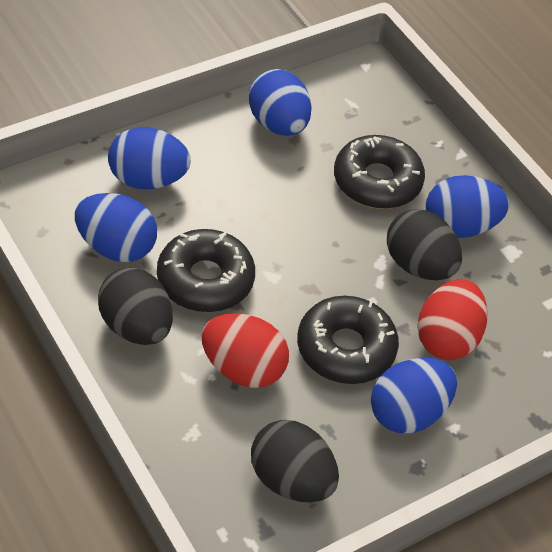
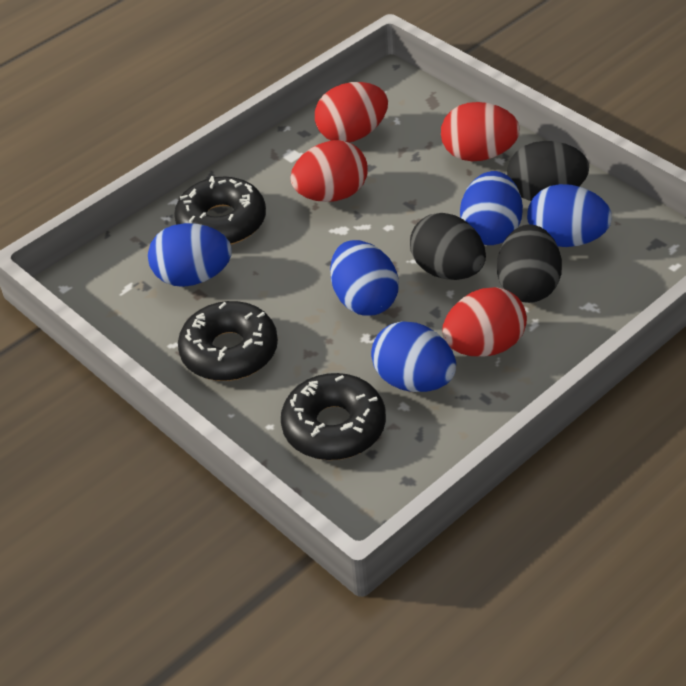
red egg: 2 -> 4

